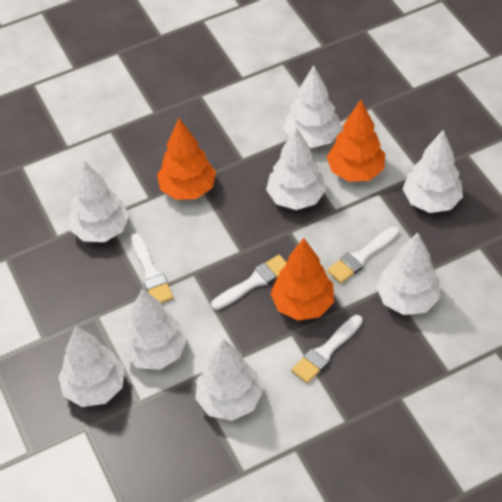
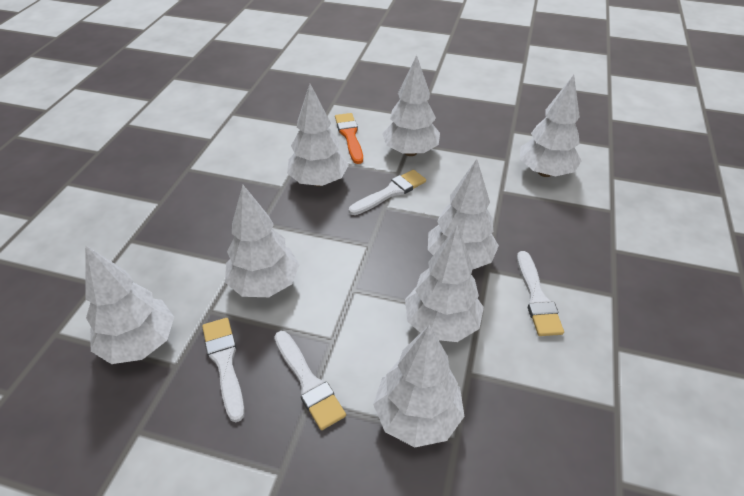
orange brush: 0 -> 1
orange tree: 3 -> 0

